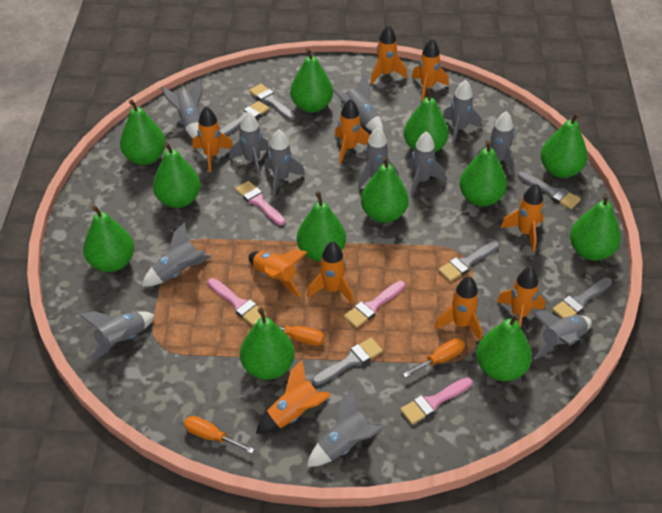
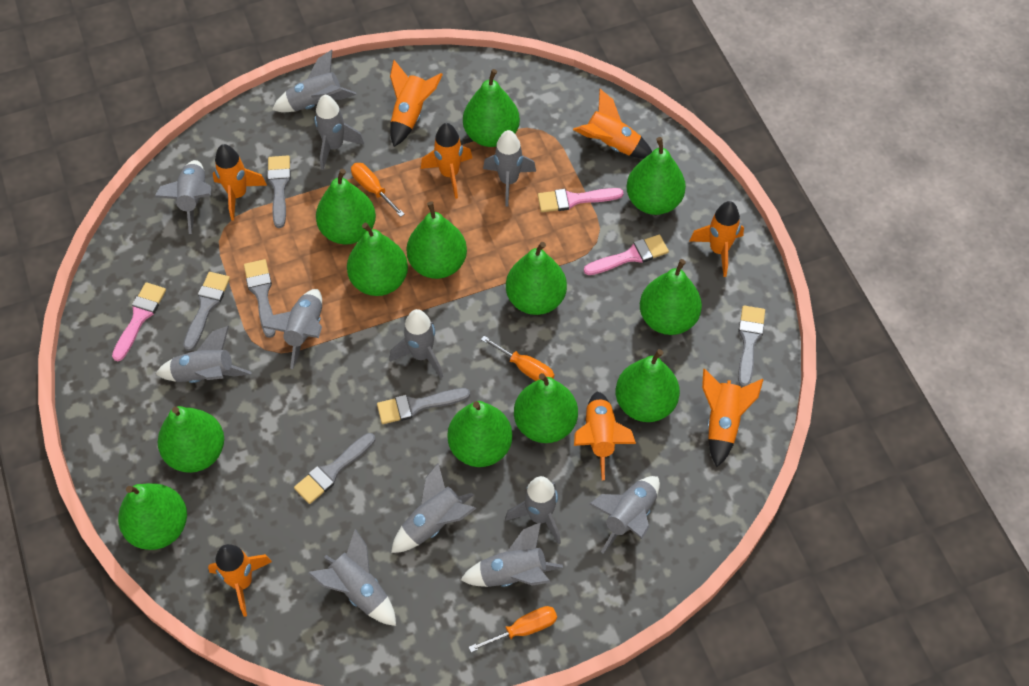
orange rocket: 10 -> 8
pink brush: 4 -> 3

